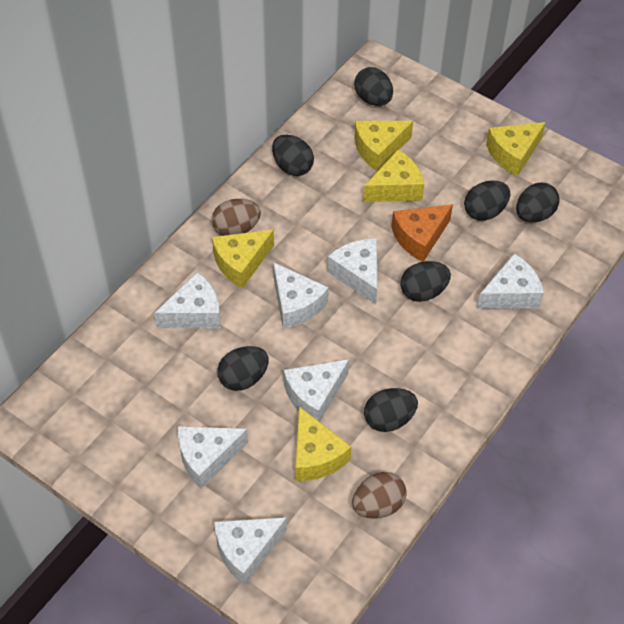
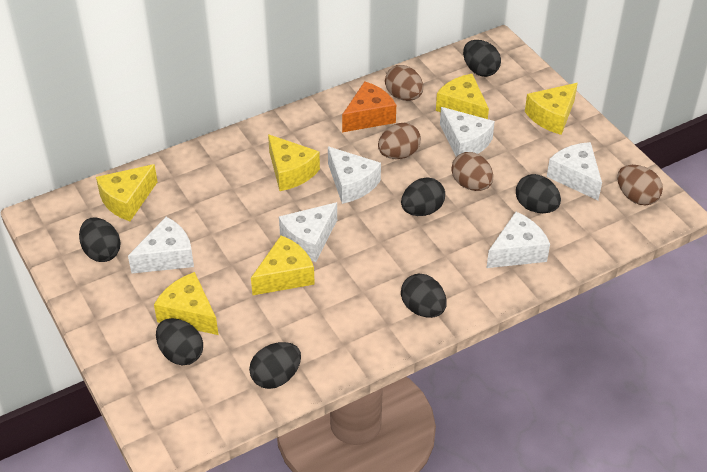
brown egg: 2 -> 4
white cheese: 7 -> 6
yellow cheese: 5 -> 6

